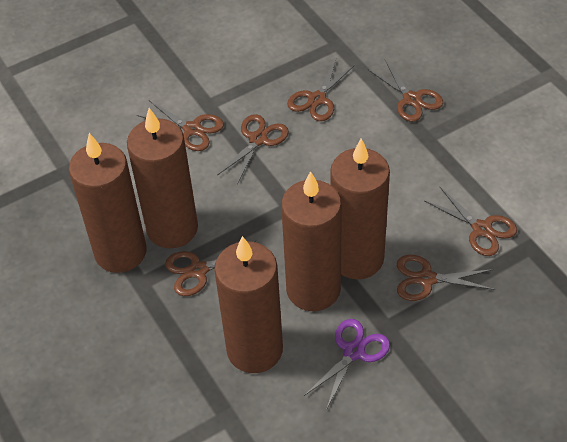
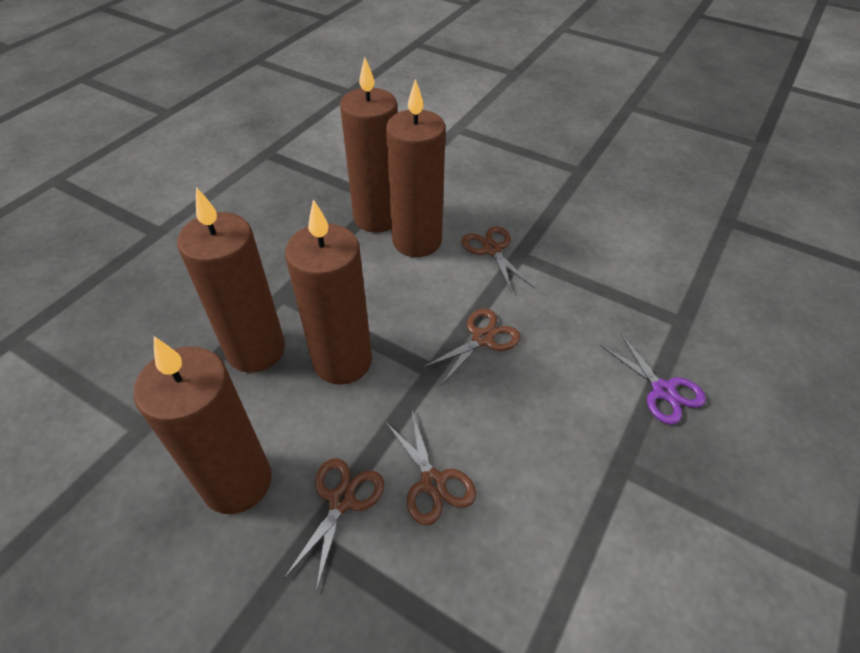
brown scissors: 7 -> 4

